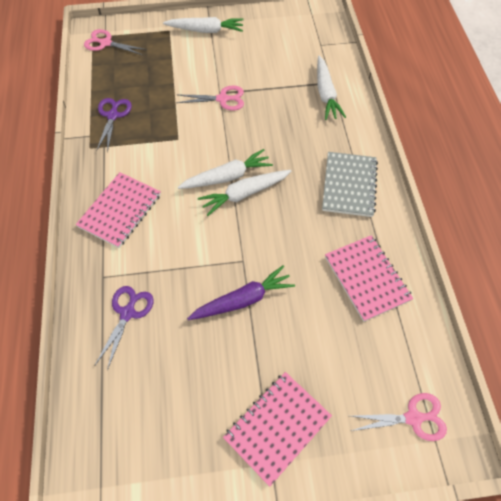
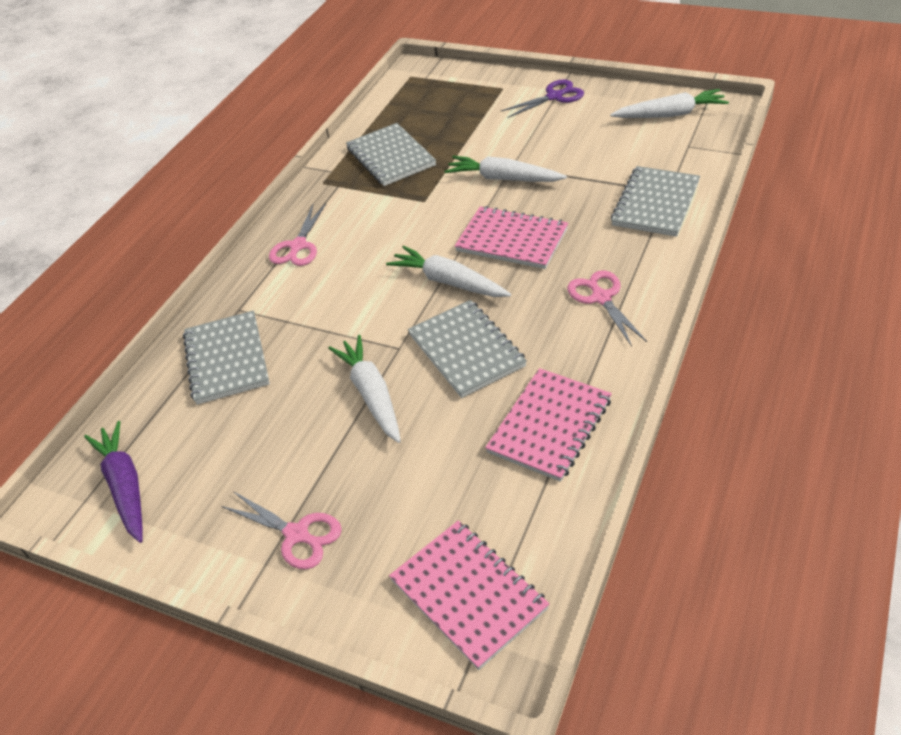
grey notebook: 1 -> 4
purple scissors: 2 -> 1

